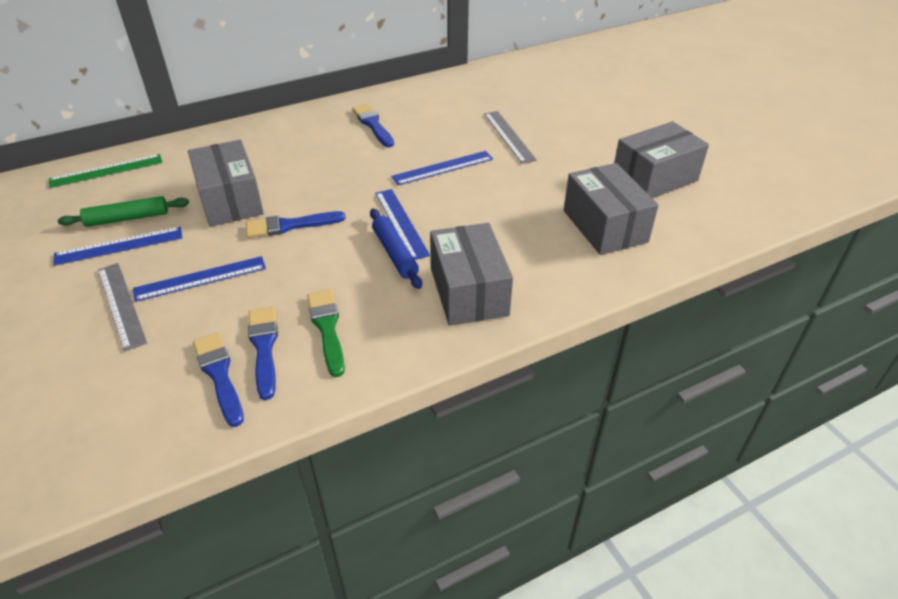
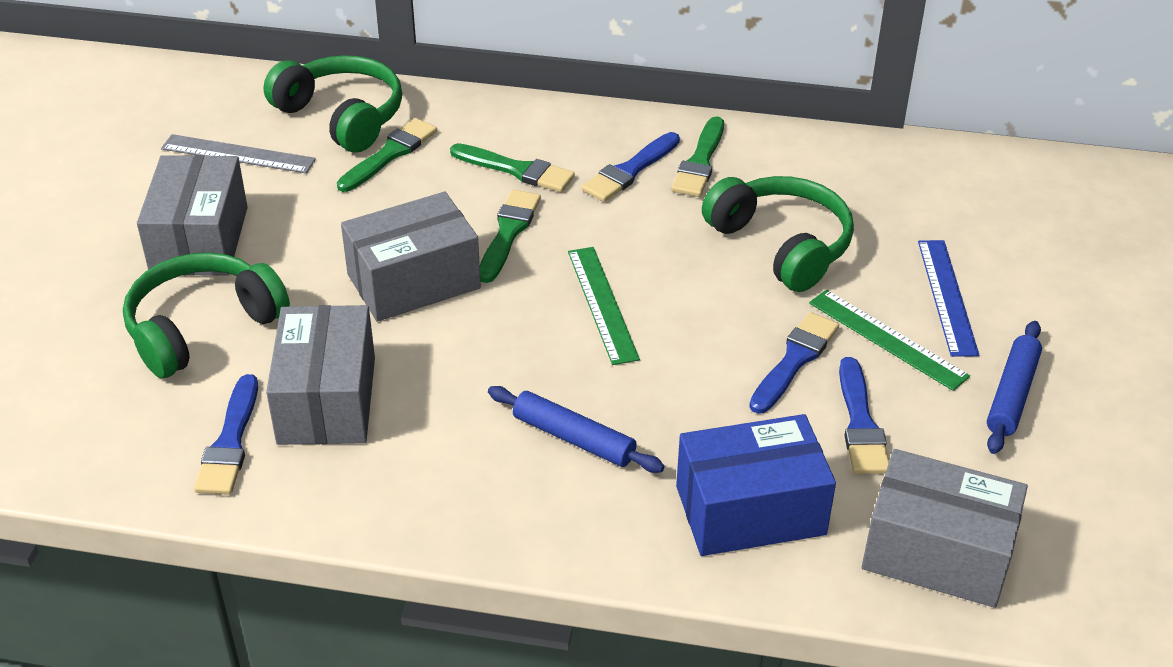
blue box: 0 -> 1
blue rolling pin: 1 -> 2
blue ruler: 4 -> 1
green brush: 1 -> 4
green headphones: 0 -> 3
green rolling pin: 1 -> 0
green ruler: 1 -> 2
grey ruler: 2 -> 1

